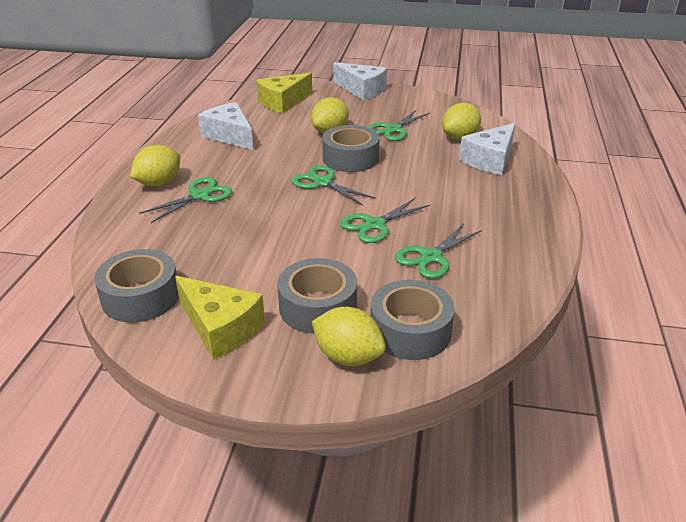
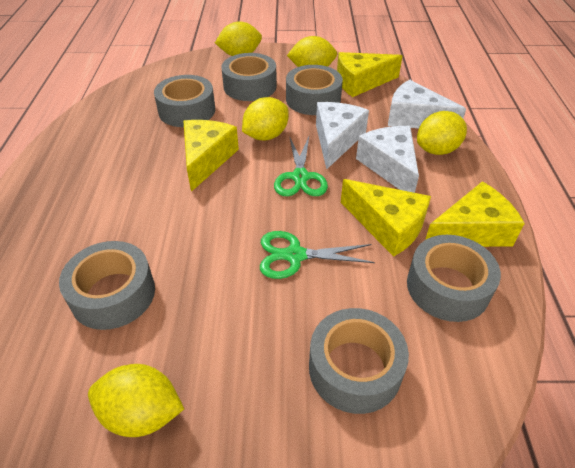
green scissors: 5 -> 2
grey tape: 4 -> 6
yellow cheese: 2 -> 4
yellow lemon: 4 -> 5

